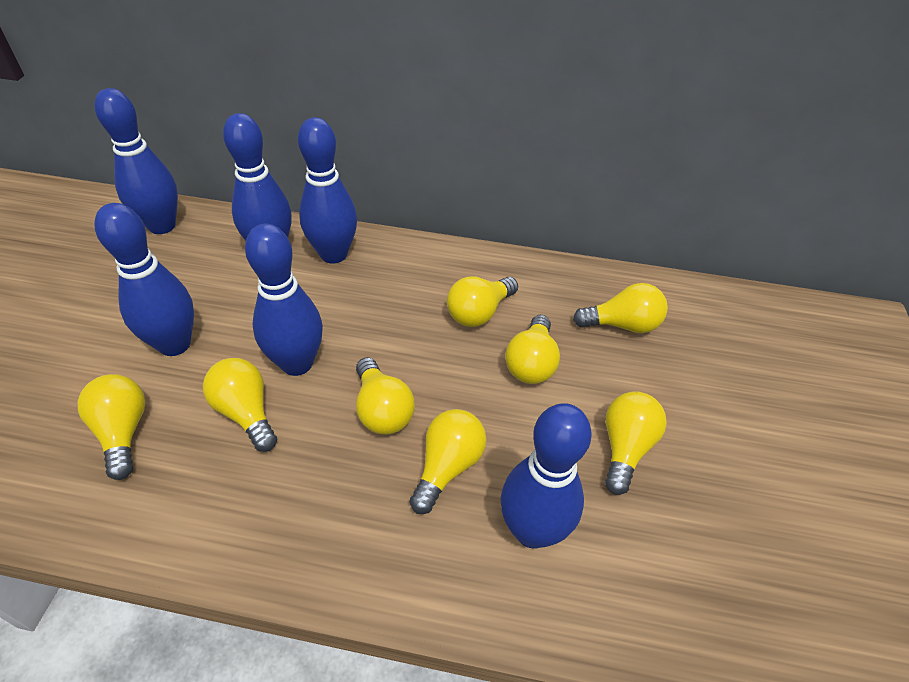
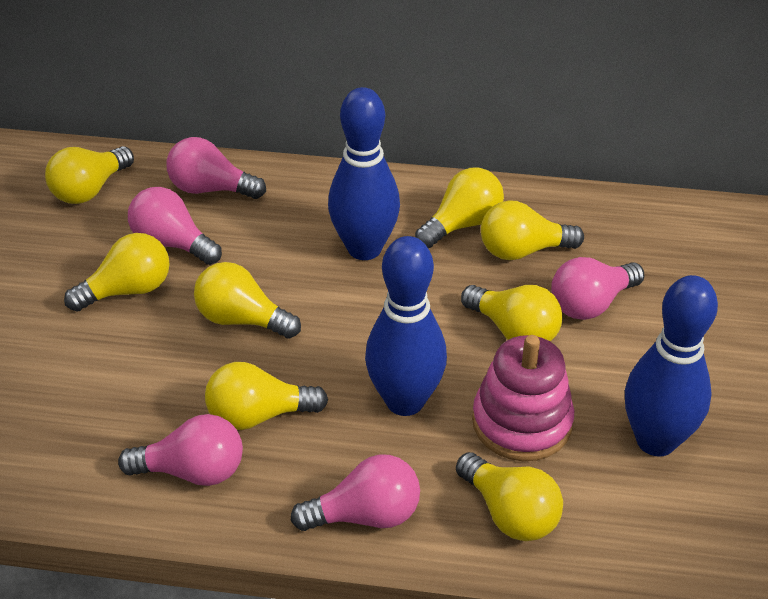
blue bowling pin: 6 -> 3
pink light bulb: 0 -> 5
pink stacking toy: 0 -> 1

